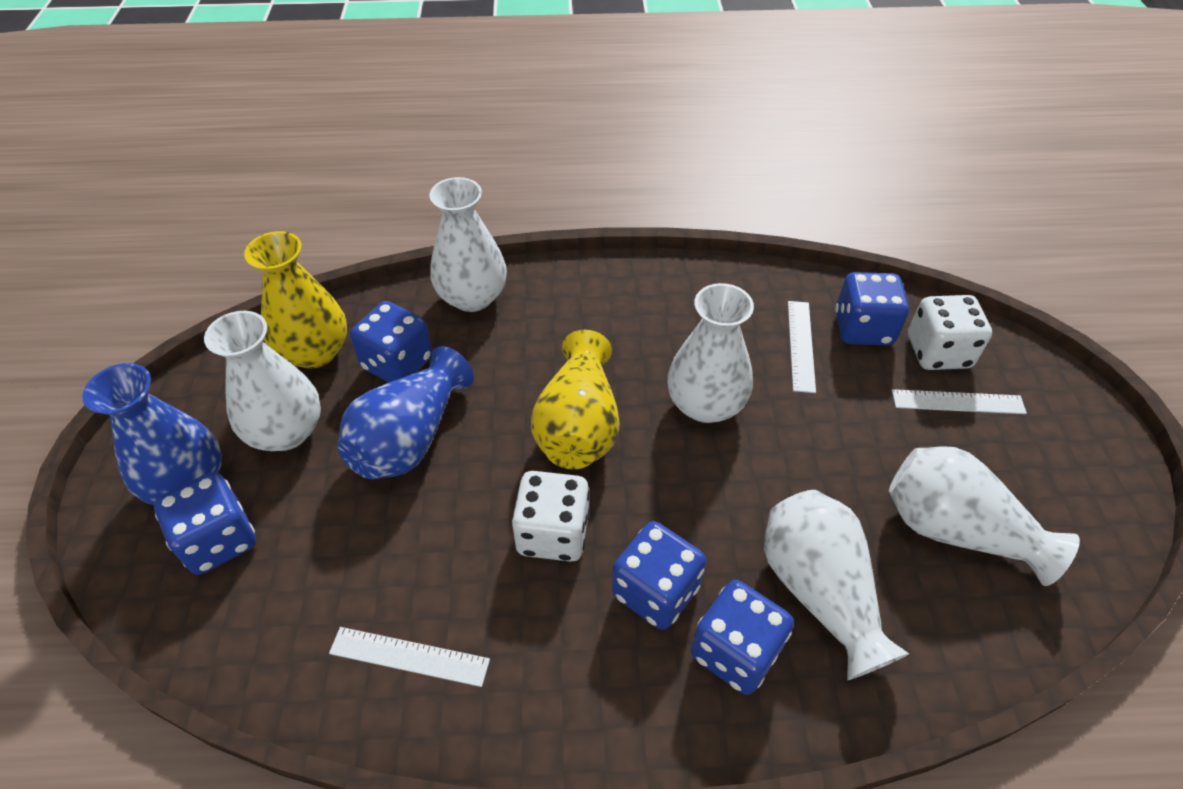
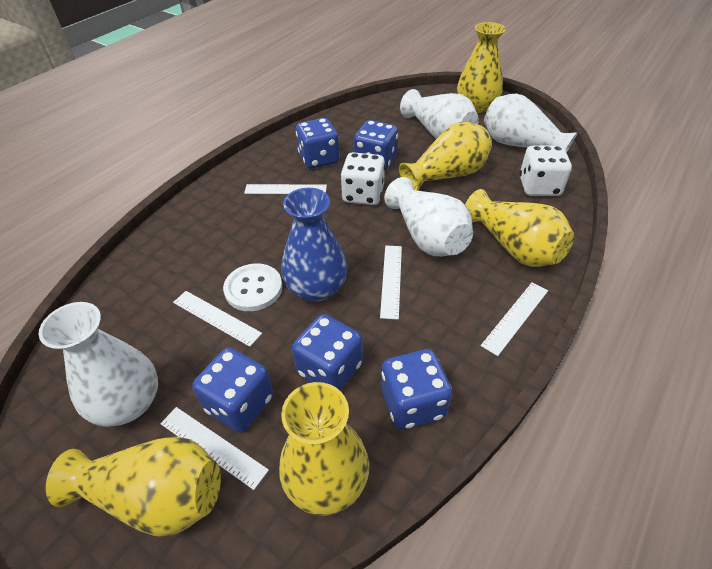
blue vase: 2 -> 1
white button: 0 -> 1
white ruler: 3 -> 5
white vase: 5 -> 4
yellow vase: 2 -> 5

